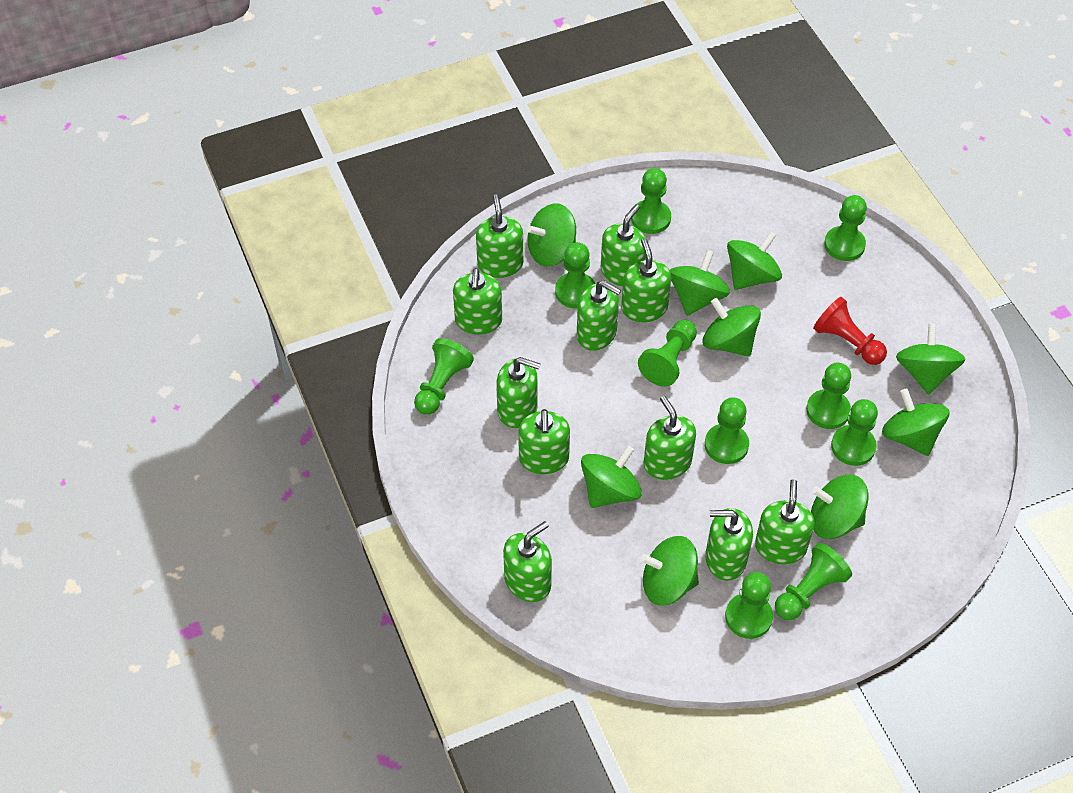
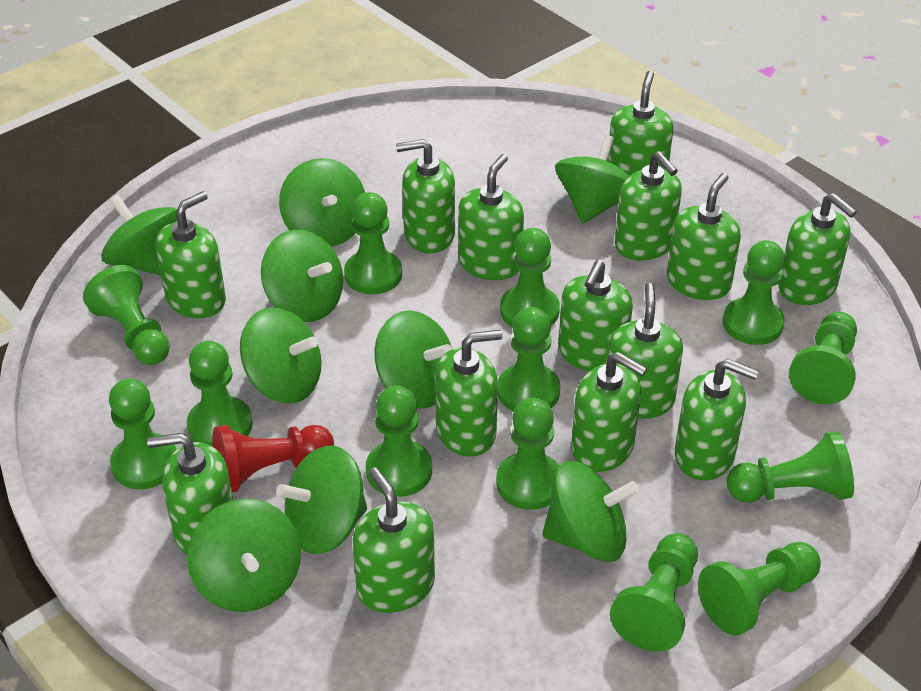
green pawn: 10 -> 13
green soap dispenser: 11 -> 14

